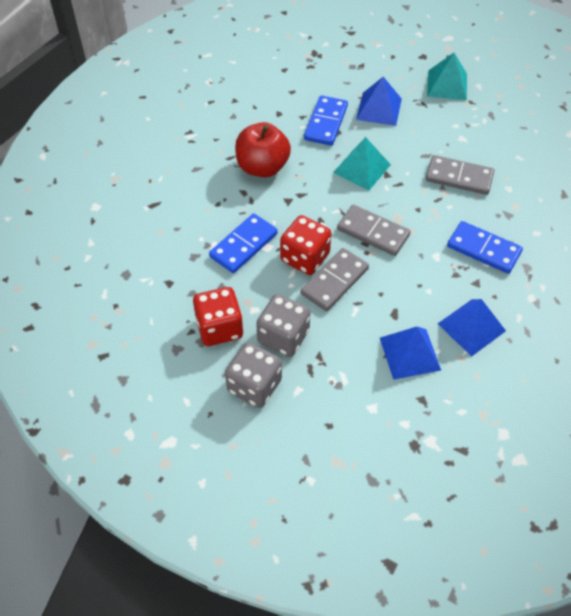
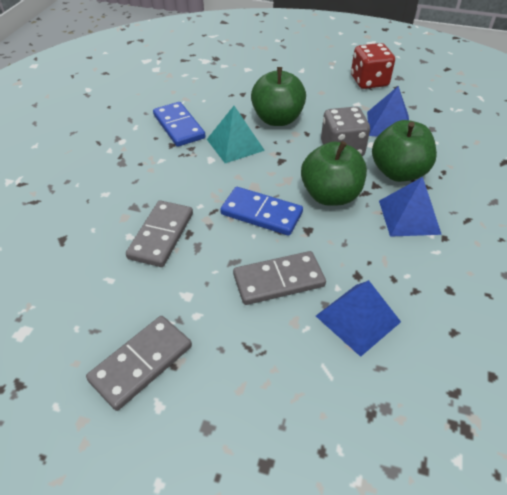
blue domino: 3 -> 2
green apple: 0 -> 3
grey dice: 2 -> 1
red apple: 1 -> 0
red dice: 2 -> 1
turquoise pyramid: 2 -> 1

